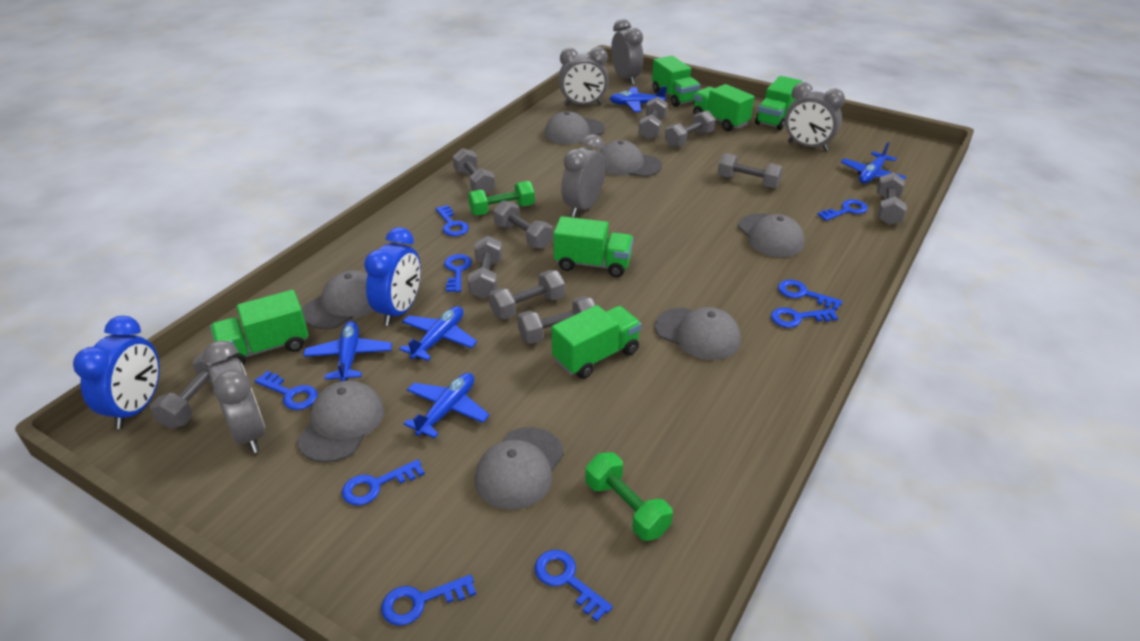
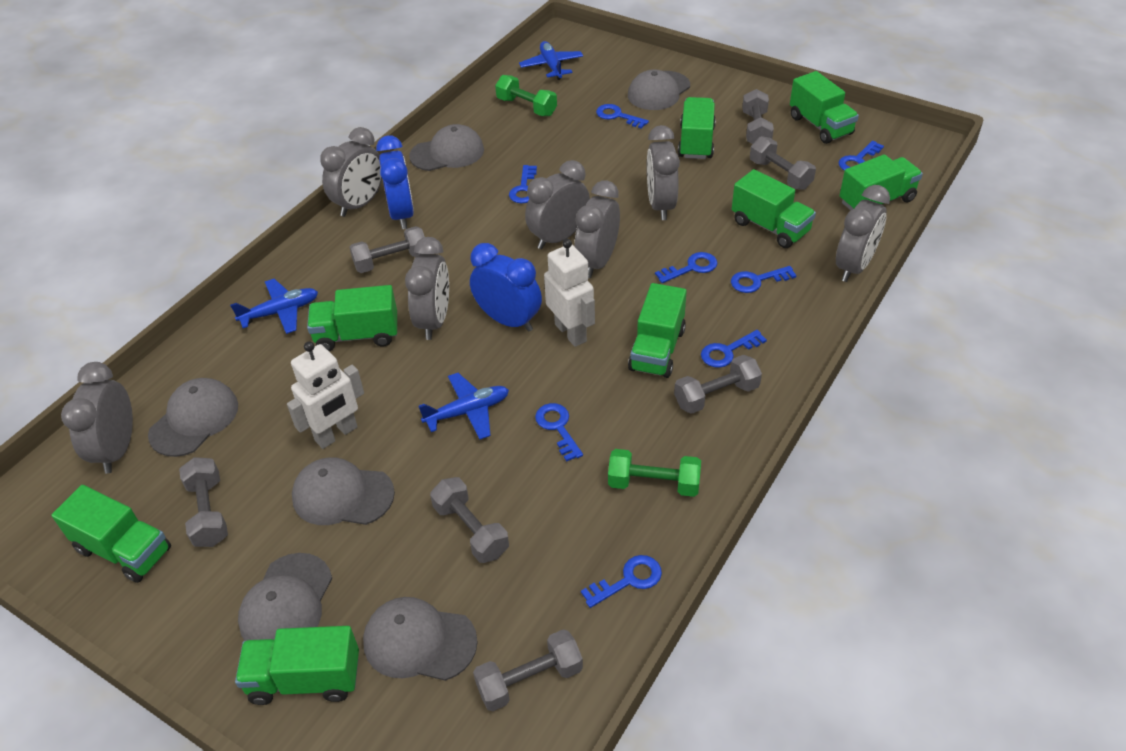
blue key: 9 -> 8
blue plane: 5 -> 3
green truck: 6 -> 8
grey cap: 7 -> 6
grey clock: 5 -> 7
grey dumbbell: 10 -> 7
white robot: 0 -> 2

